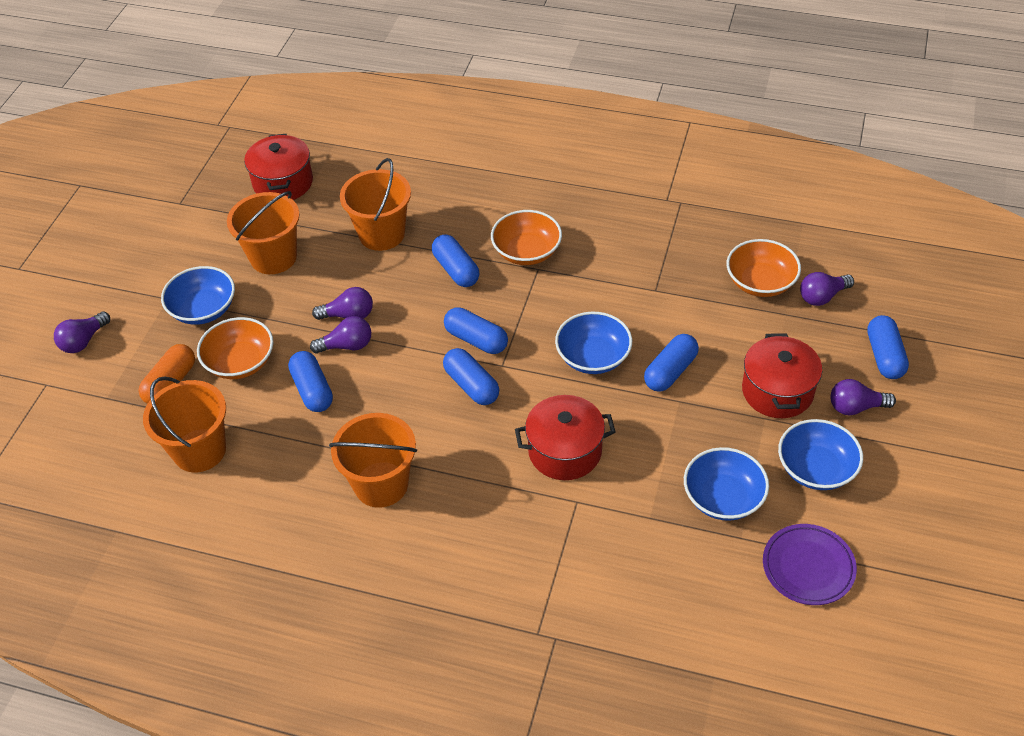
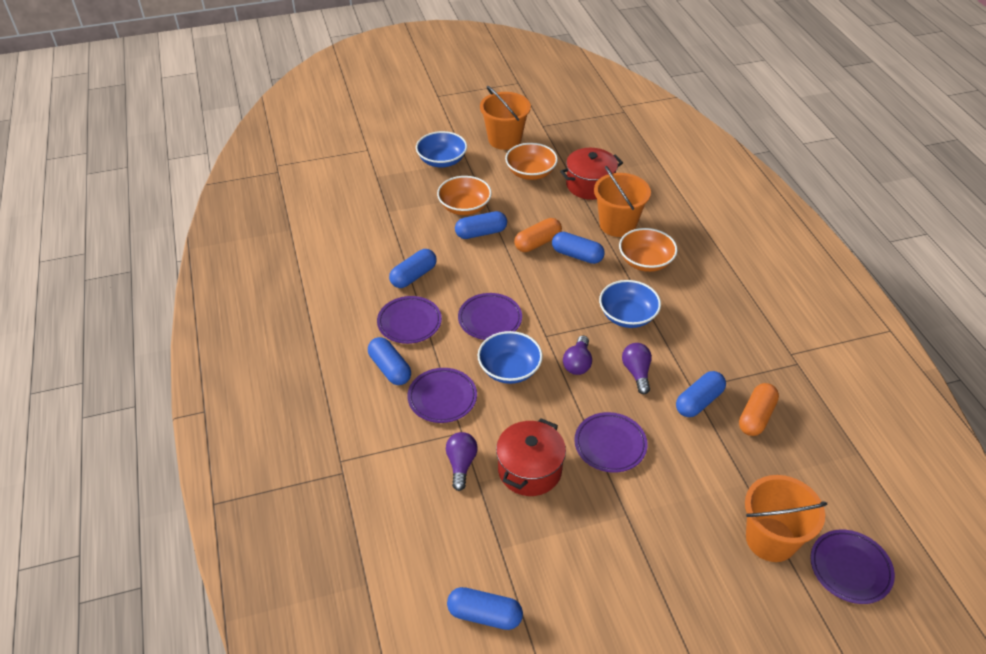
blue bowl: 4 -> 3
orange bucket: 4 -> 3
orange capsule: 1 -> 2
purple light bulb: 5 -> 3
purple plate: 1 -> 5
red pot: 3 -> 2

